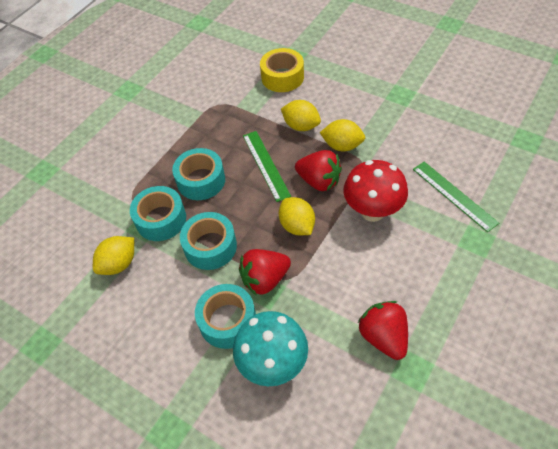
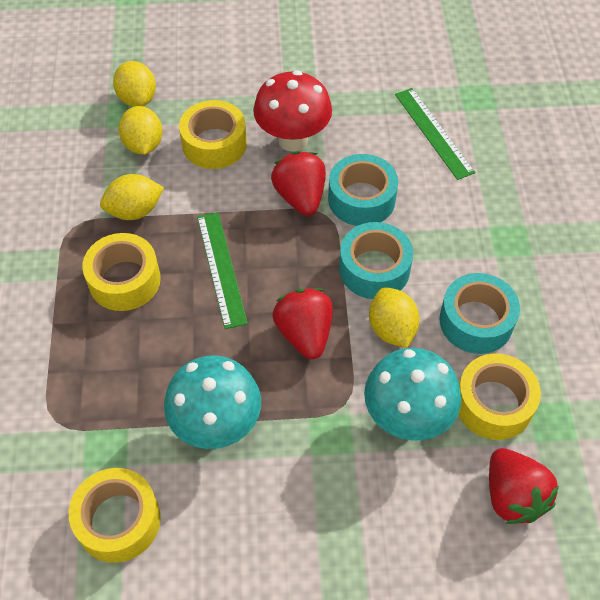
turquoise mushroom: 1 -> 2
turquoise tape: 4 -> 3
yellow tape: 1 -> 4

